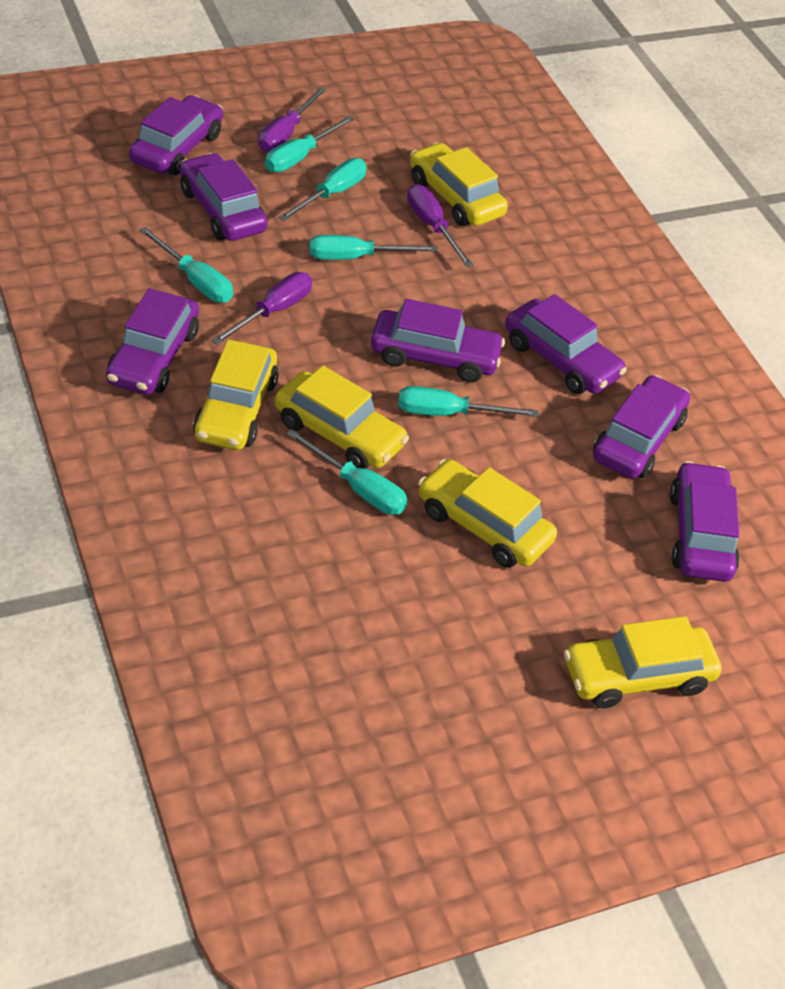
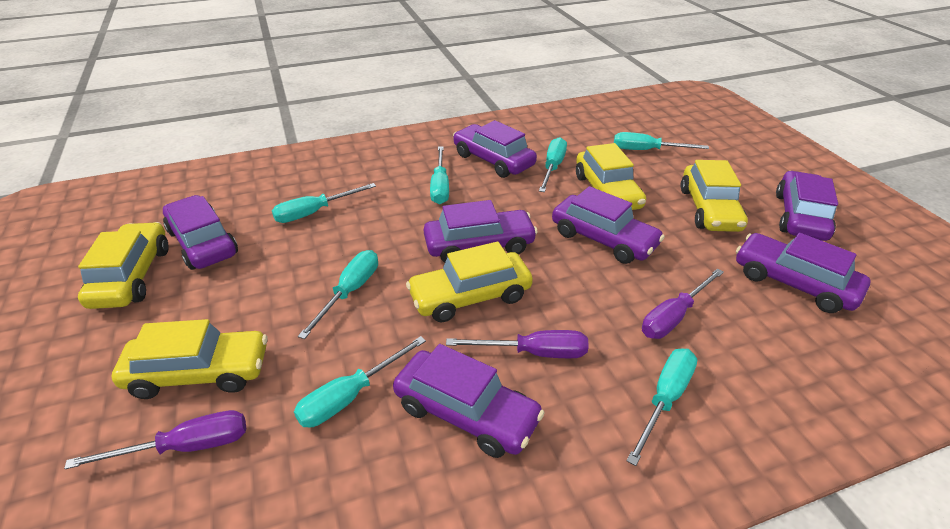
turquoise screwdriver: 6 -> 7

